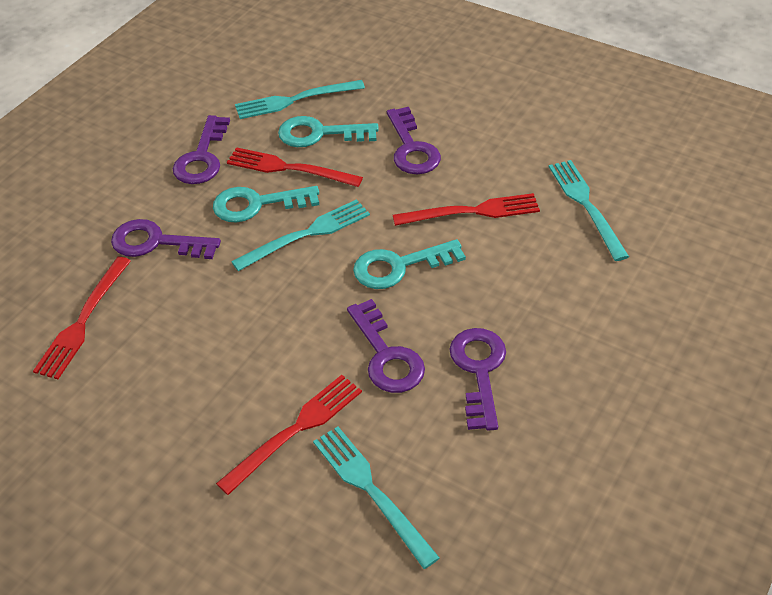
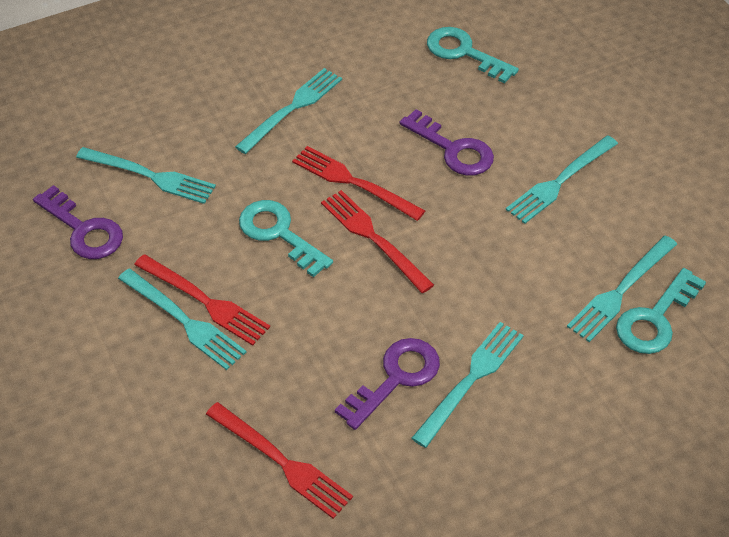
purple key: 5 -> 3
turquoise fork: 4 -> 6

